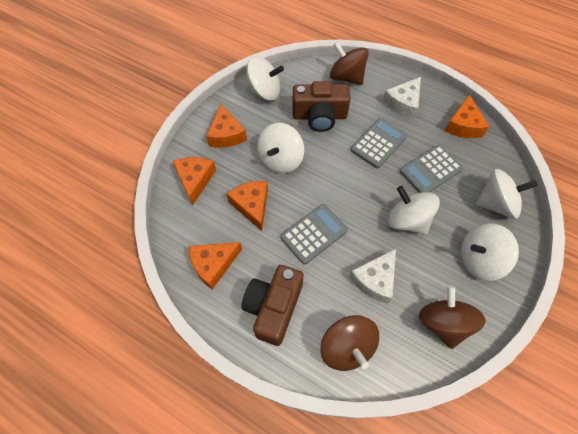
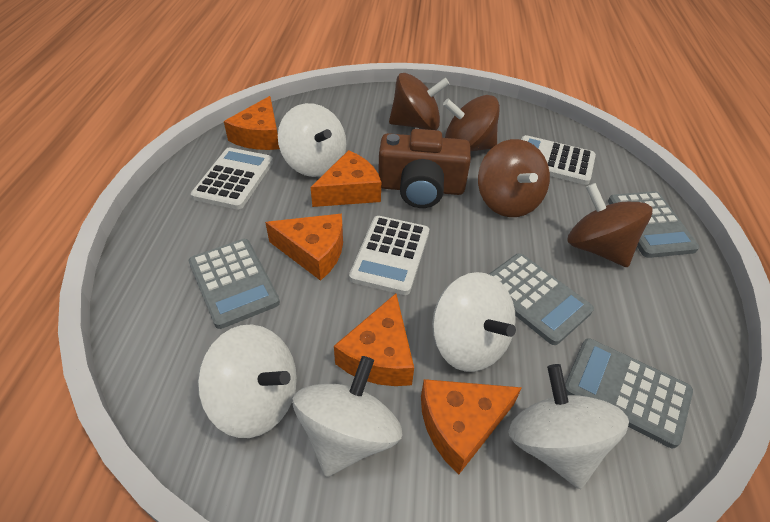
brown camera: 2 -> 1
brown spinning top: 3 -> 4
grey calculator: 3 -> 4
white calculator: 0 -> 3
white cheese: 2 -> 0

